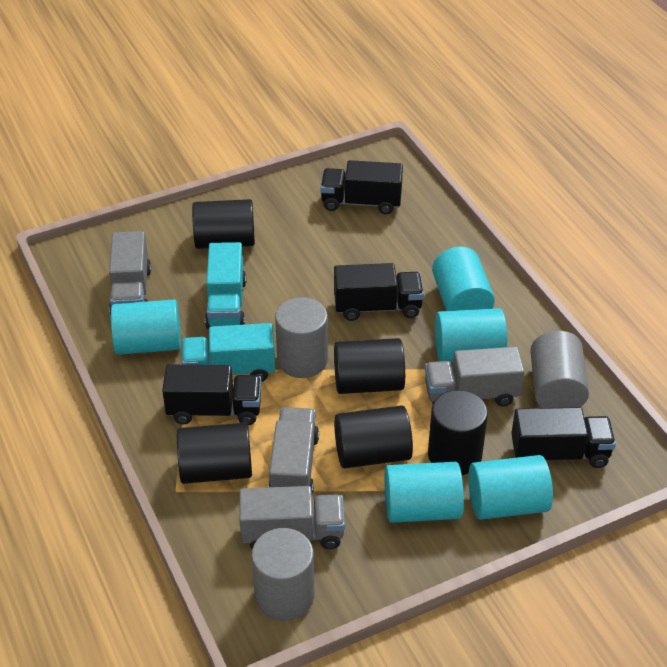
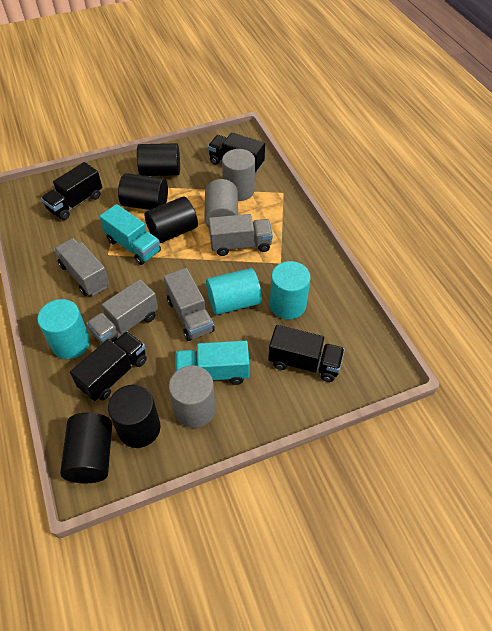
turquoise cylinder: 5 -> 3

